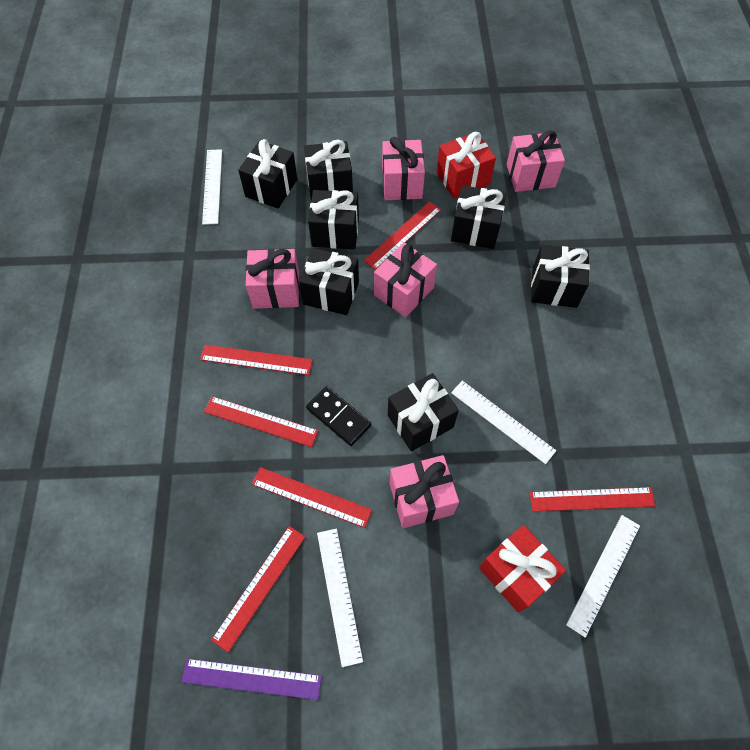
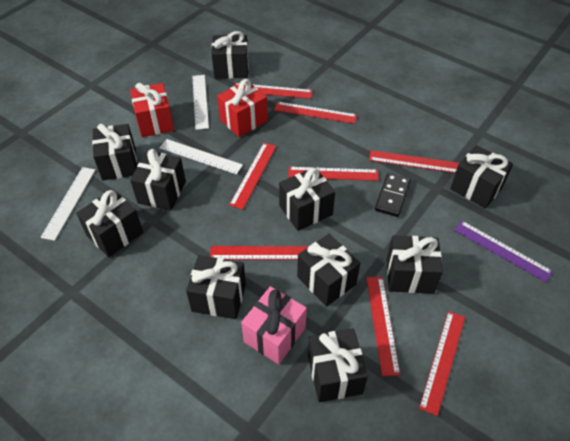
black gift: 7 -> 10
pink gift: 5 -> 1
red ruler: 6 -> 8
white ruler: 4 -> 3

